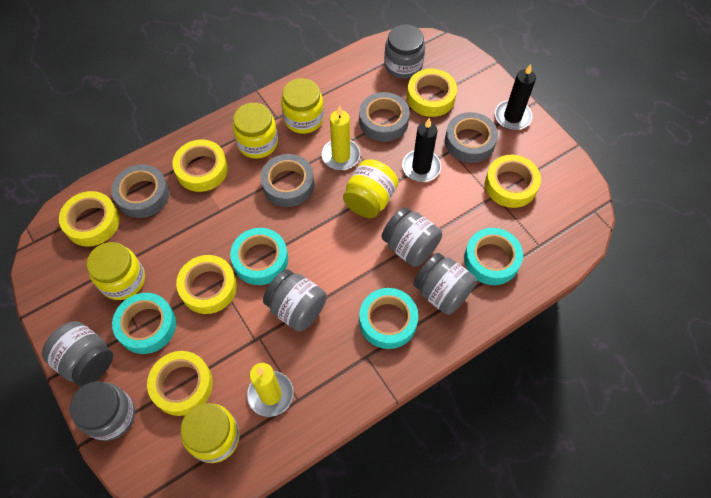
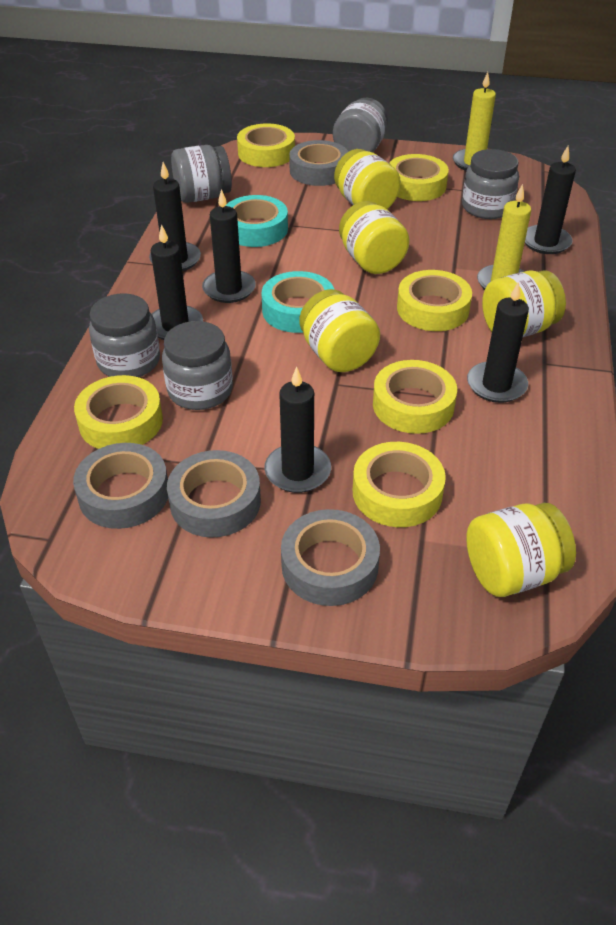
black candle: 2 -> 6
grey jar: 6 -> 5
turquoise tape: 4 -> 2

